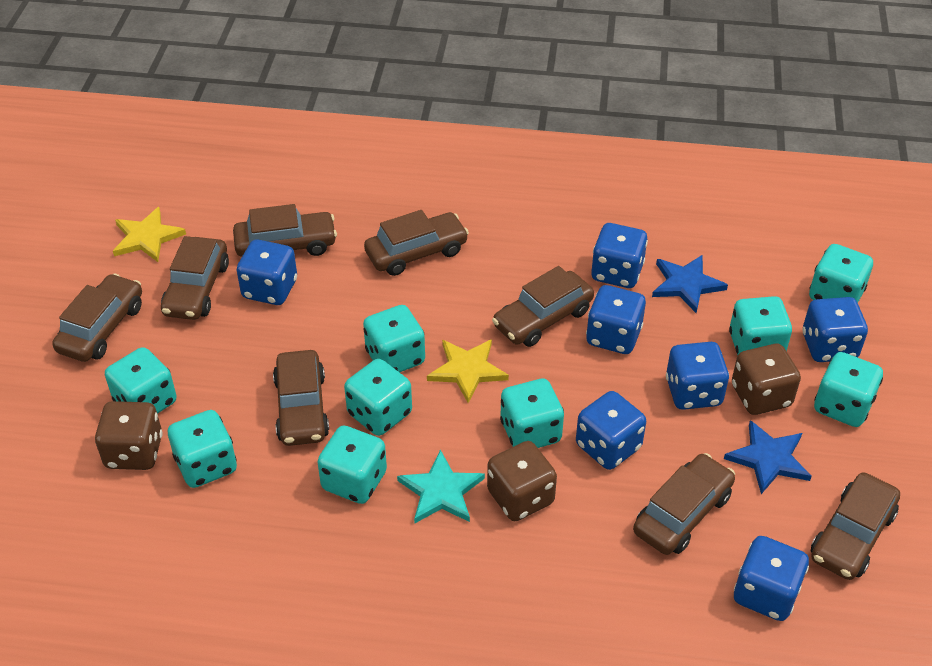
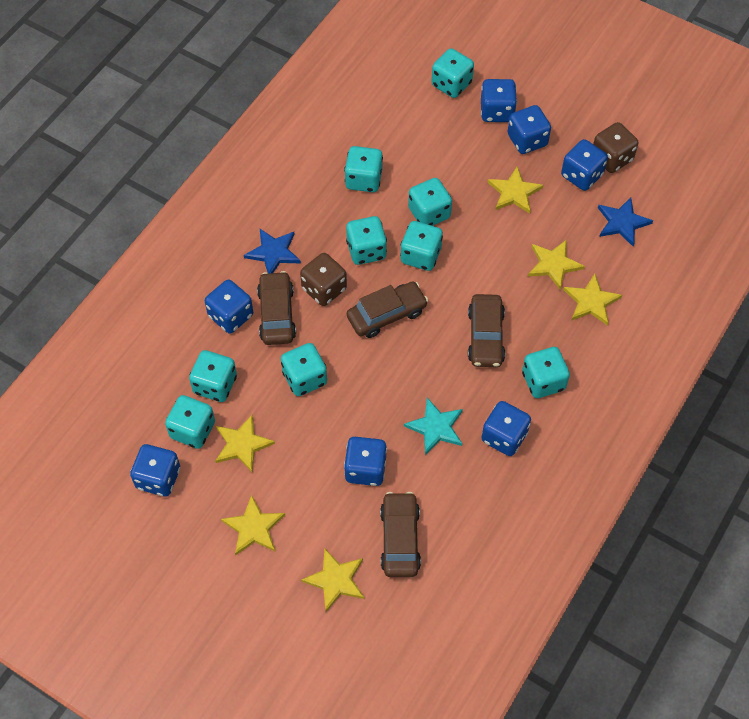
brown car: 8 -> 4
brown dice: 3 -> 2
yellow star: 2 -> 6

